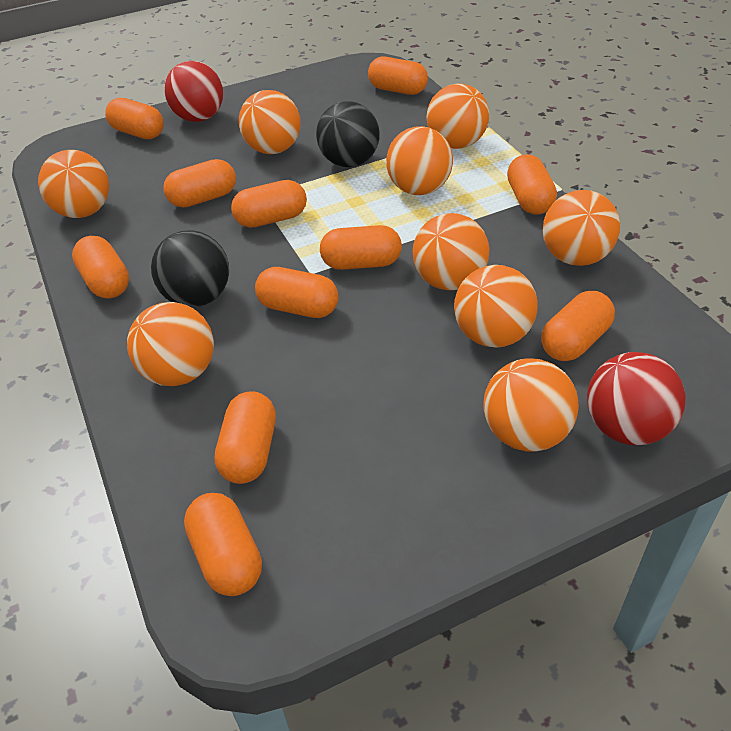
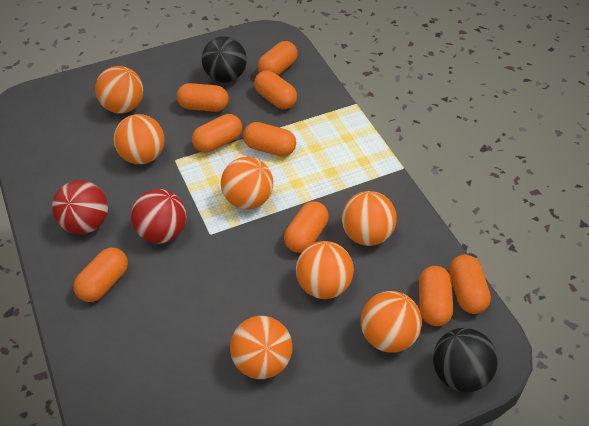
orange ball: 9 -> 7
orange capsule: 11 -> 9

